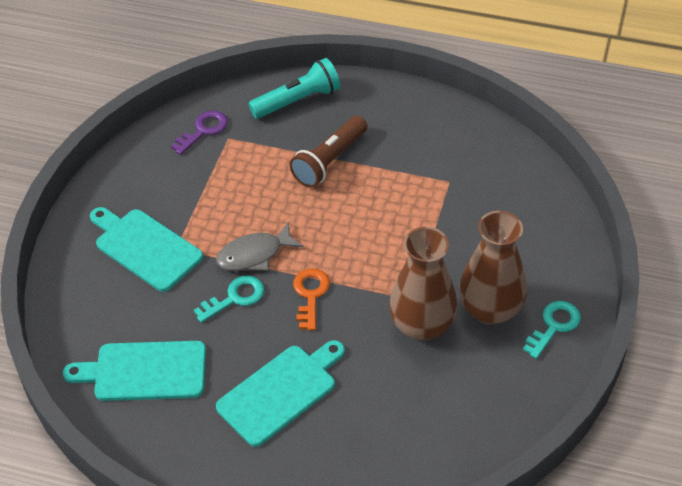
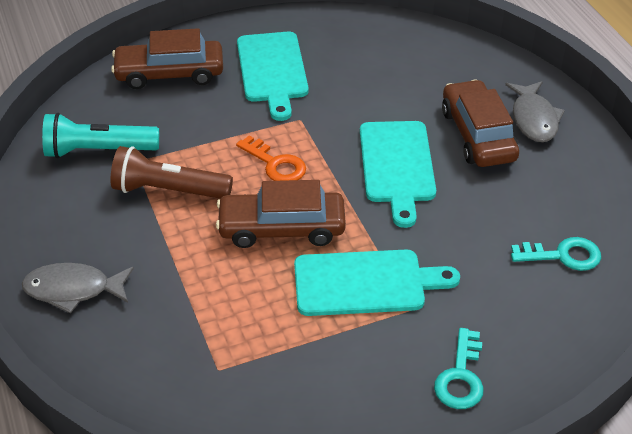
brown car: 0 -> 3
brown vase: 2 -> 0
grey fish: 1 -> 2
purple key: 1 -> 0

